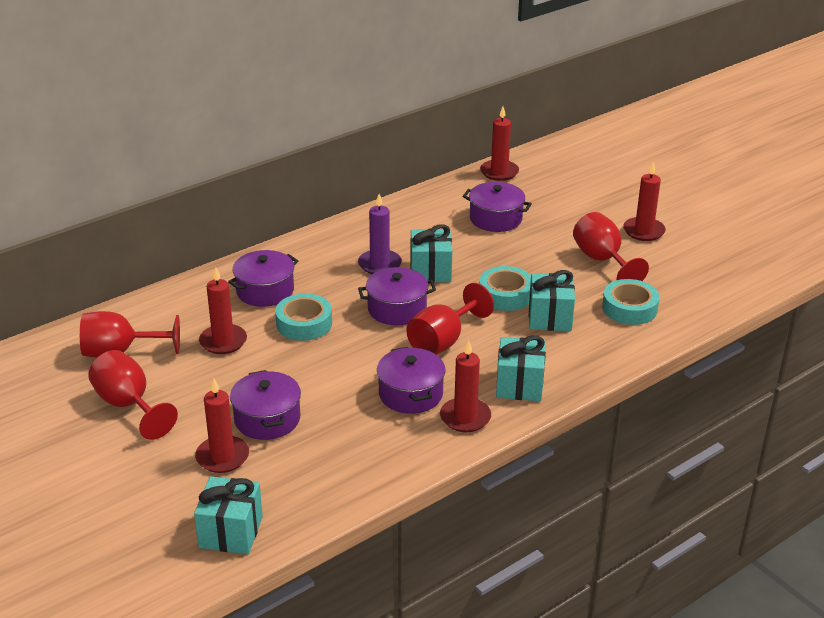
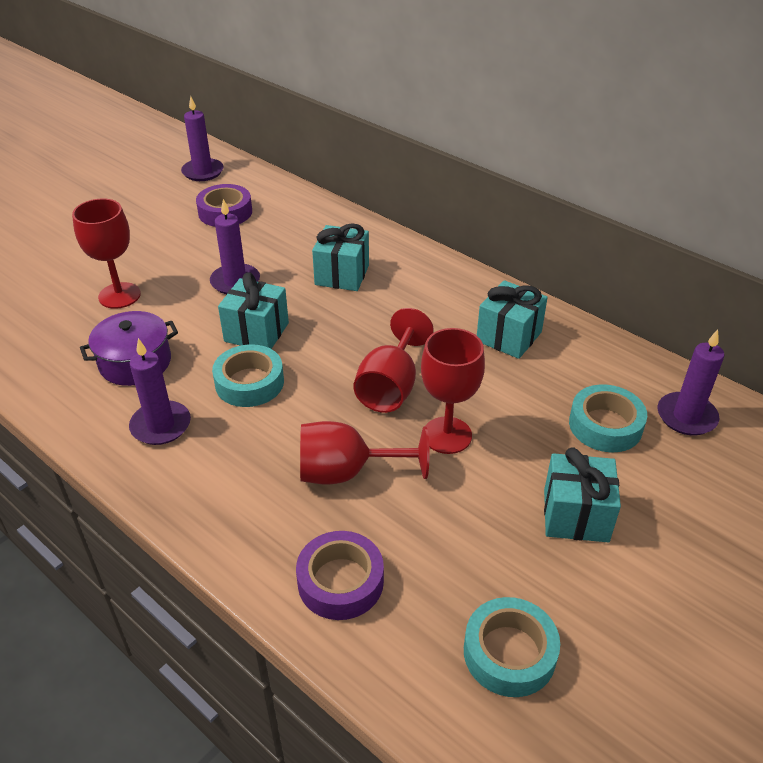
purple candle: 1 -> 4
purple pot: 5 -> 1
purple tape: 0 -> 2
red candle: 5 -> 0

